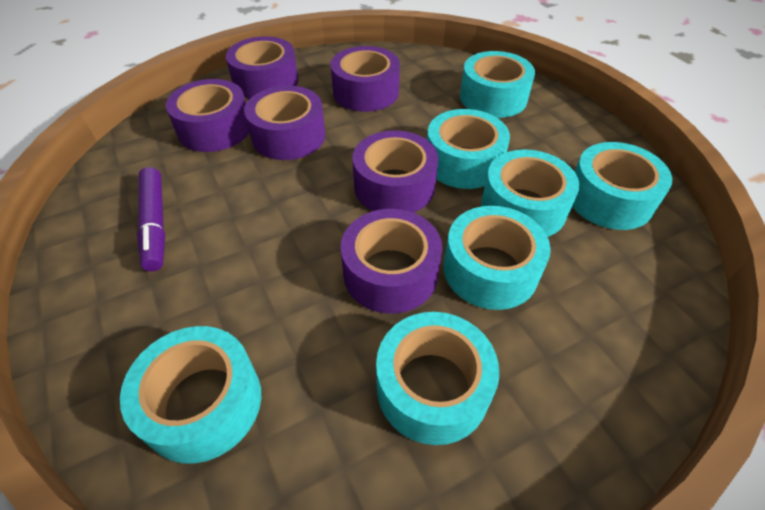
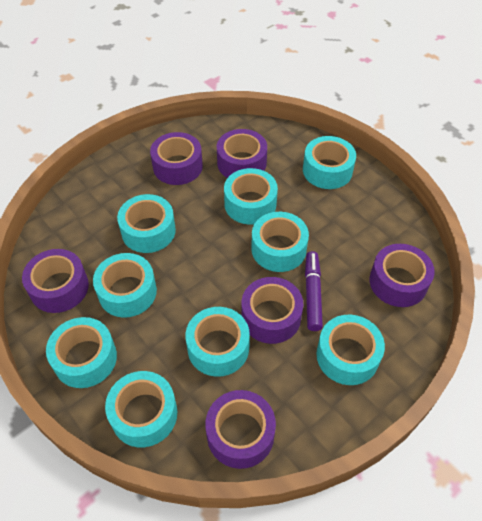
turquoise tape: 7 -> 9

